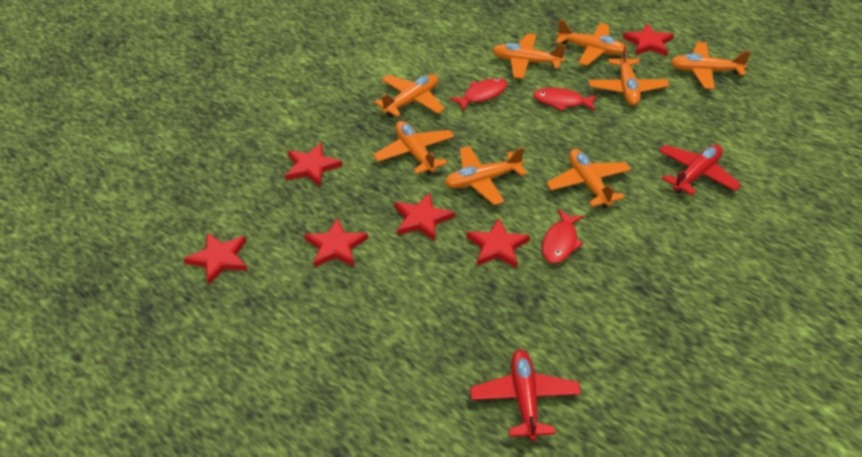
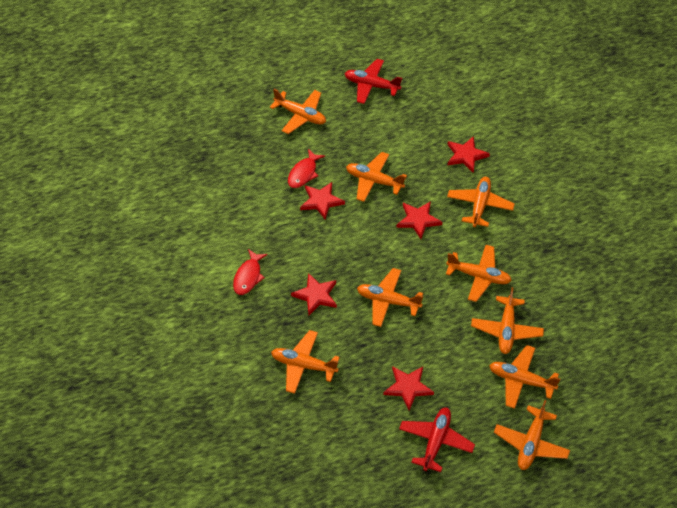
orange plane: 8 -> 9
red fish: 3 -> 2
red star: 6 -> 5

